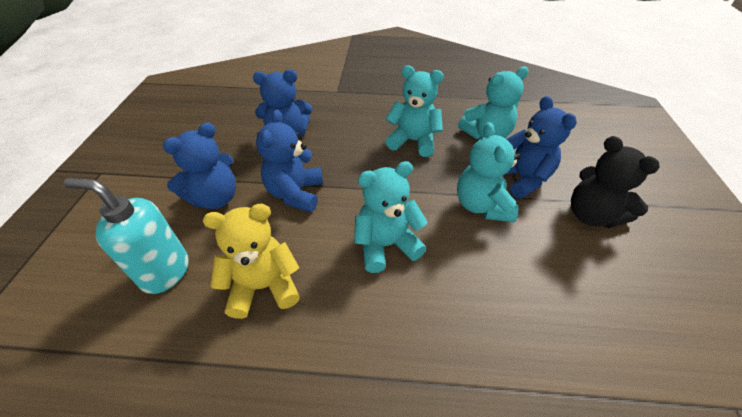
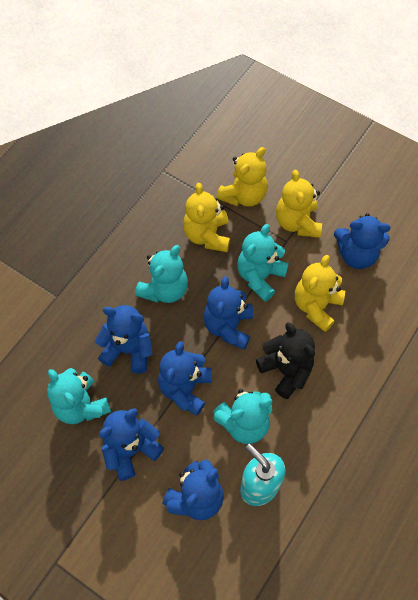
blue teddy bear: 4 -> 6
yellow teddy bear: 1 -> 4

